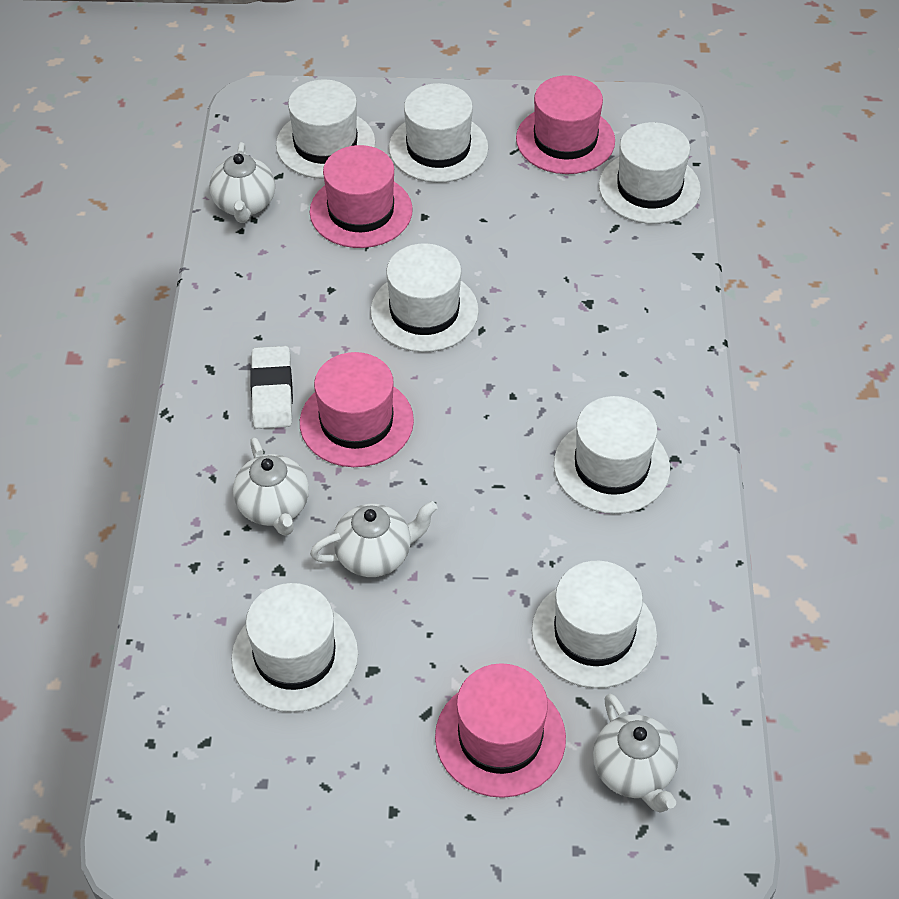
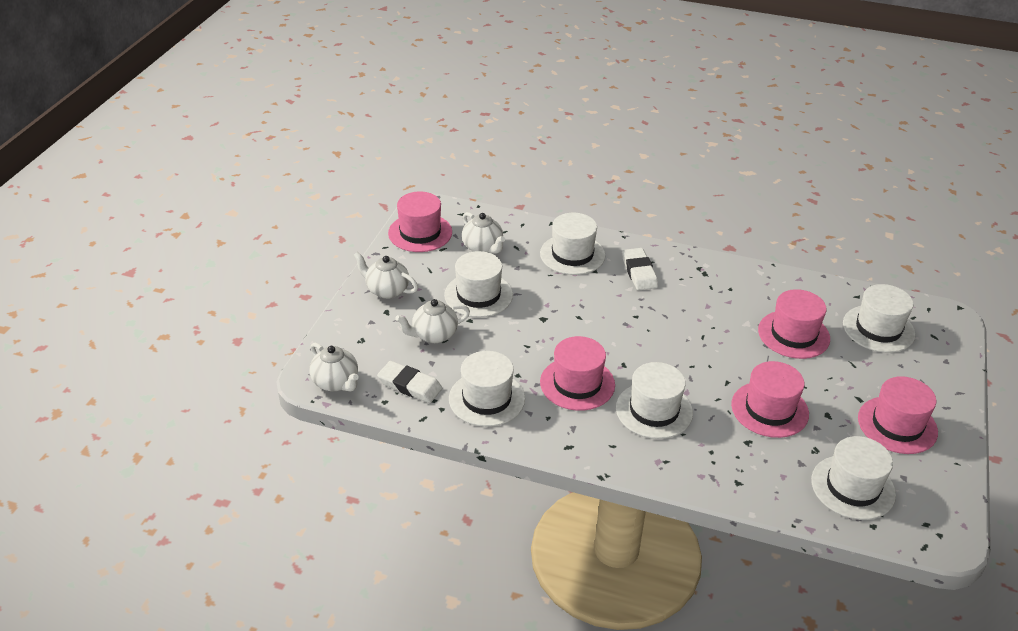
pink hat: 4 -> 5
white eraser: 1 -> 2
white hat: 7 -> 6

